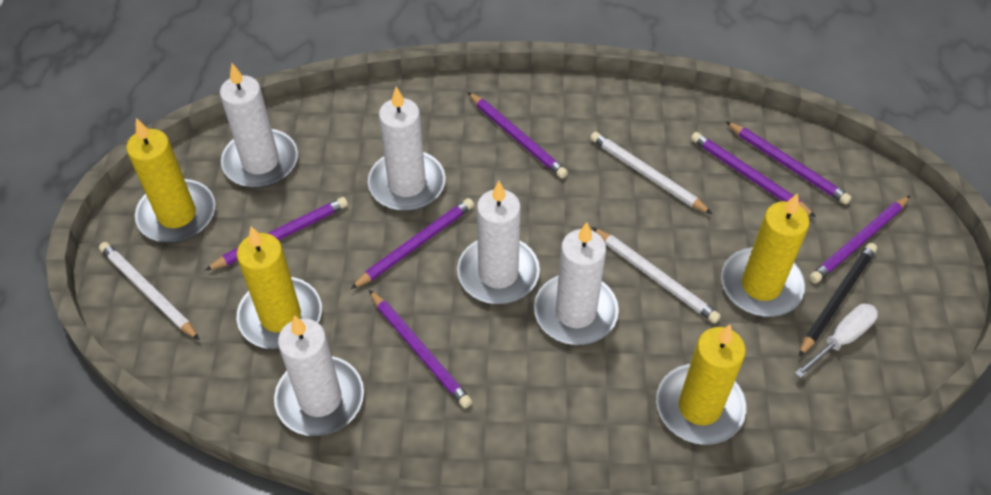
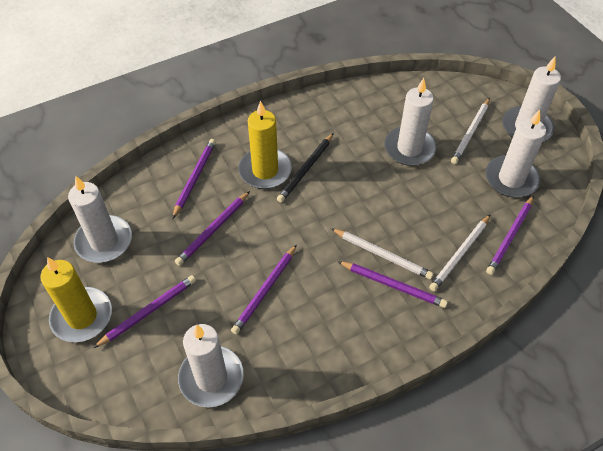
purple pencil: 7 -> 6
white screwdriver: 1 -> 0
yellow candle: 4 -> 2

